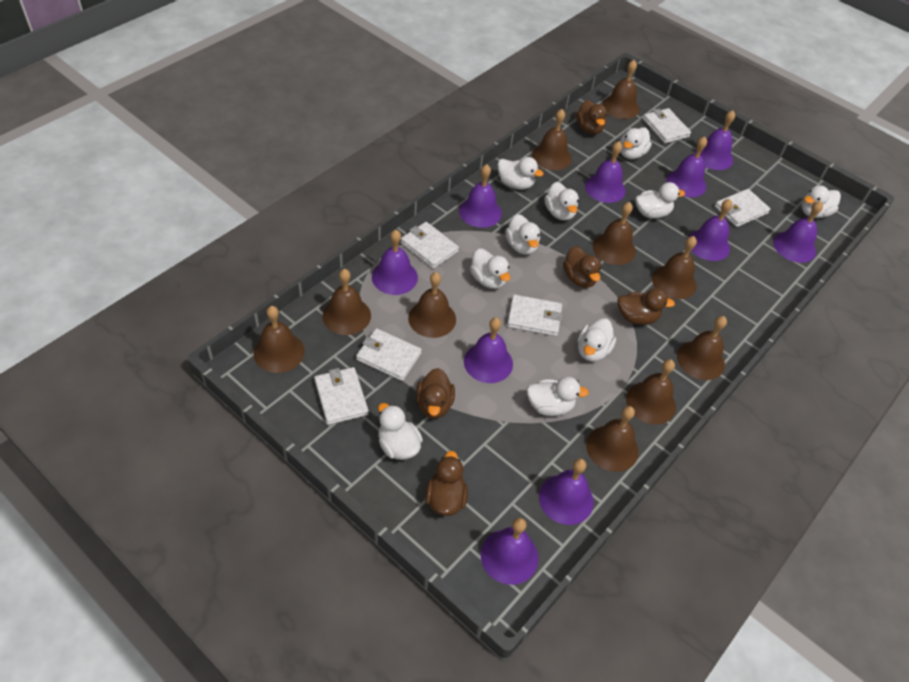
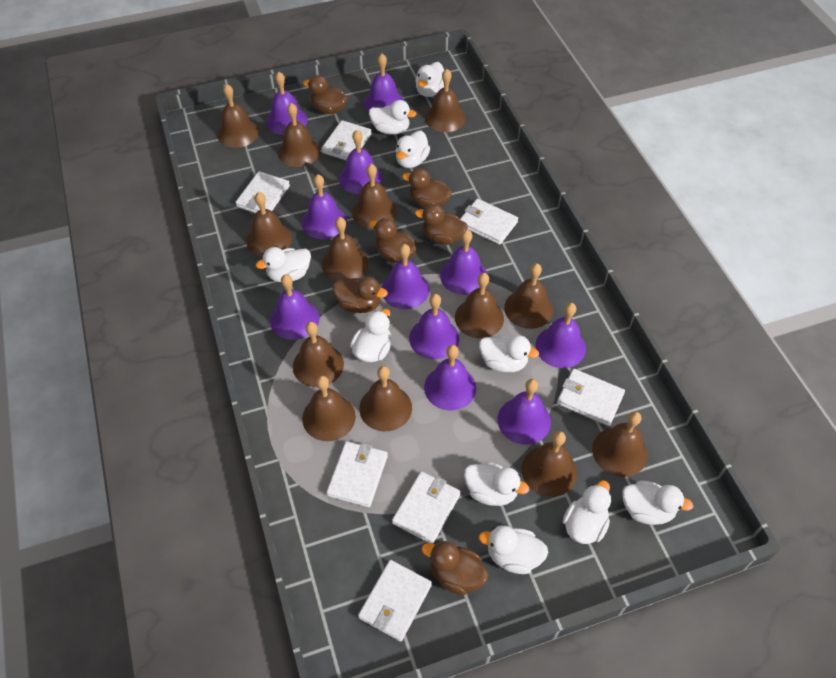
brown bell: 10 -> 13
brown duck: 5 -> 6
purple bell: 10 -> 11
white wallet: 6 -> 7

